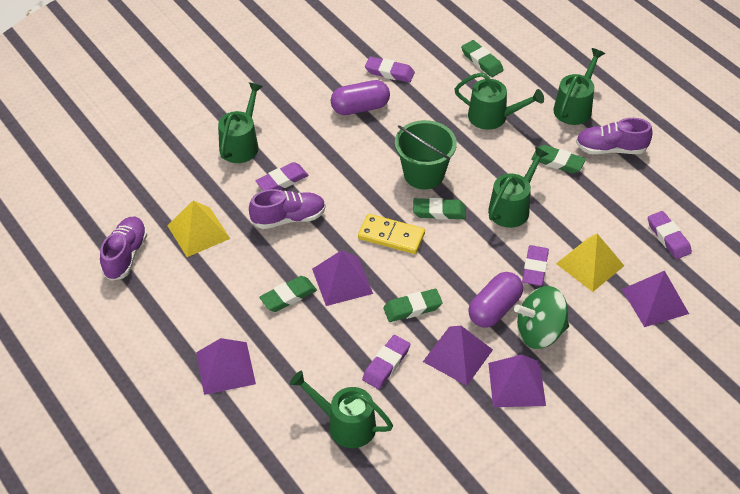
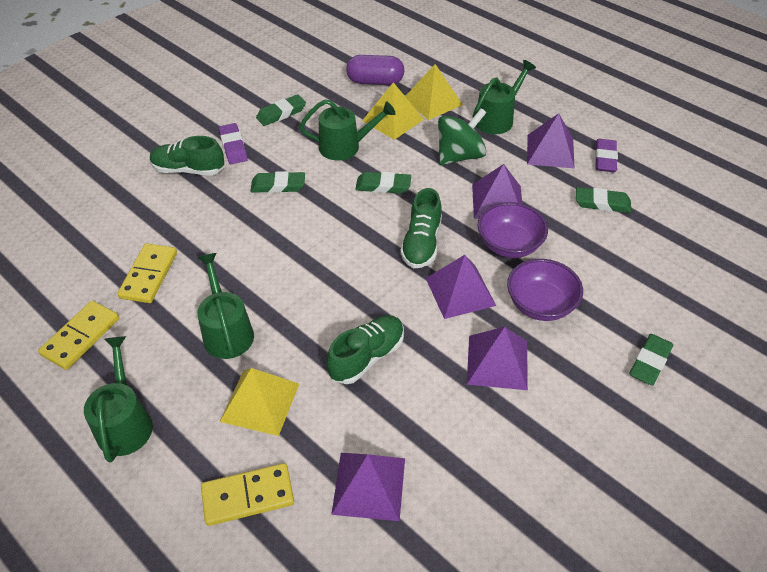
green bucket: 1 -> 0
green shoe: 0 -> 3
green watering can: 5 -> 4
purple bowl: 0 -> 2
purple capsule: 2 -> 1
purple eraser: 5 -> 2
purple shoe: 3 -> 0
yellow domino: 1 -> 3
yellow pyramid: 2 -> 3

